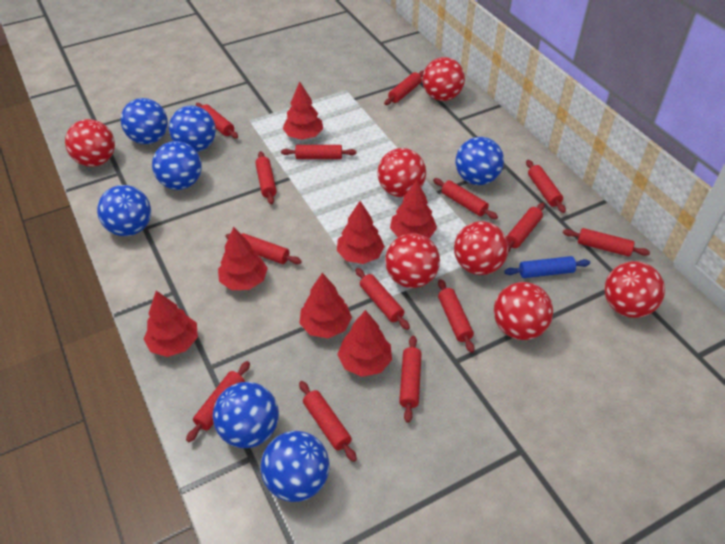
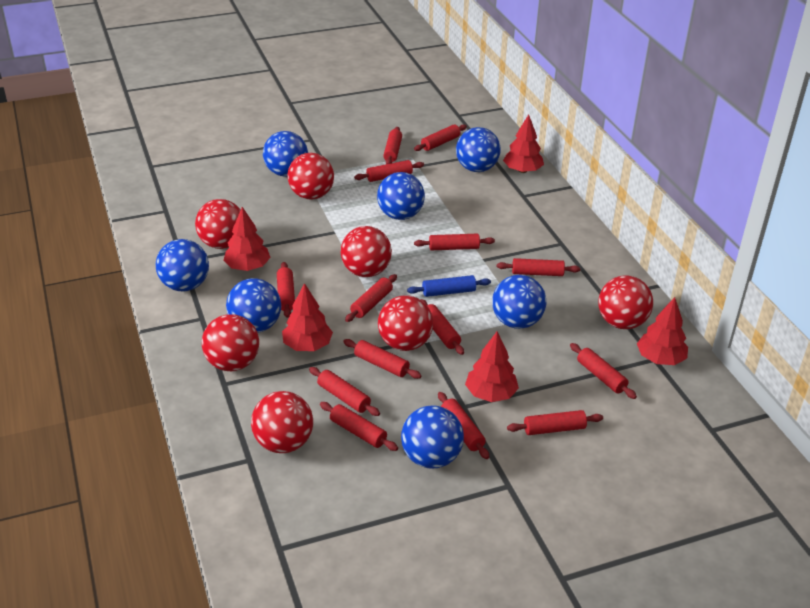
red tree: 7 -> 5

